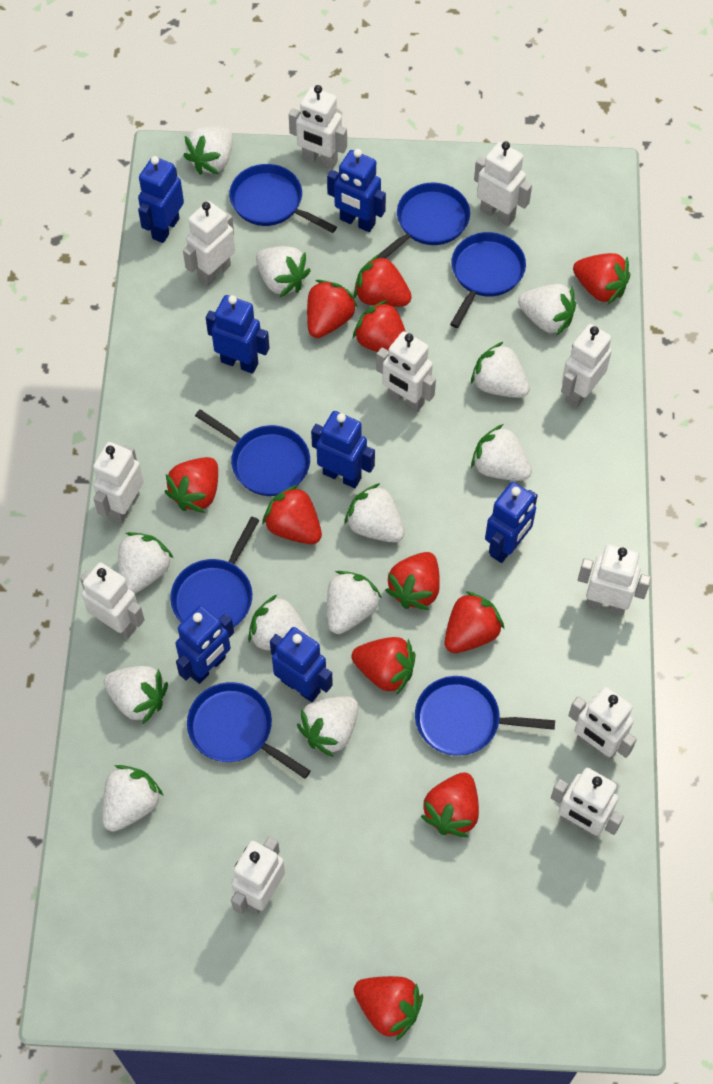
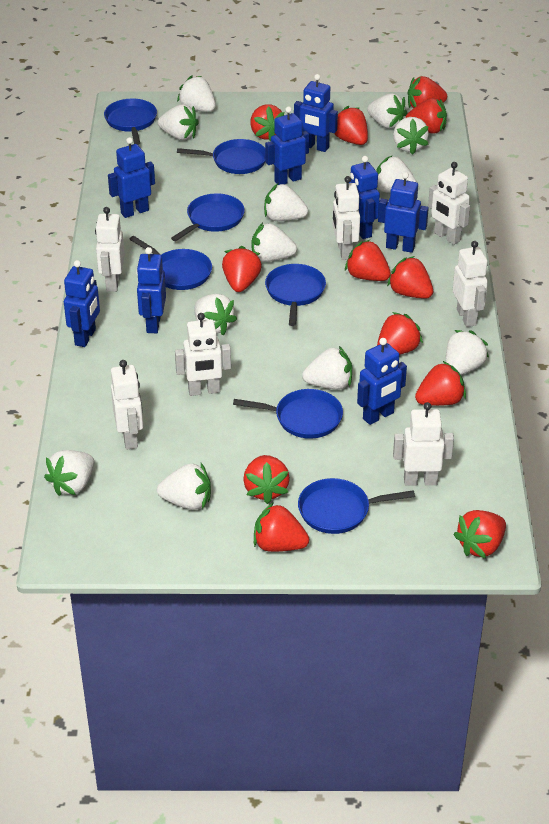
blue robot: 7 -> 8
red strawberry: 11 -> 12
white robot: 11 -> 7

